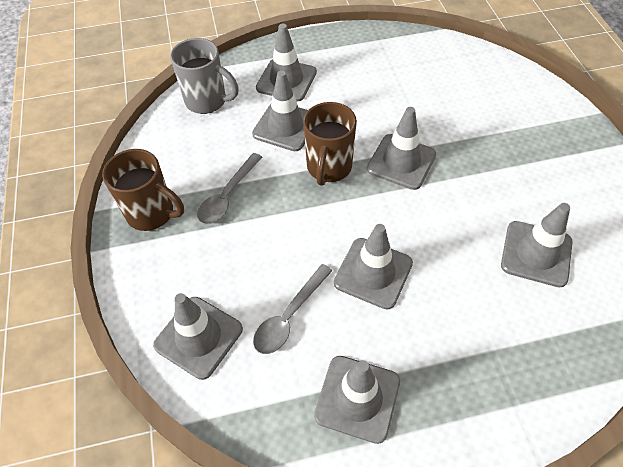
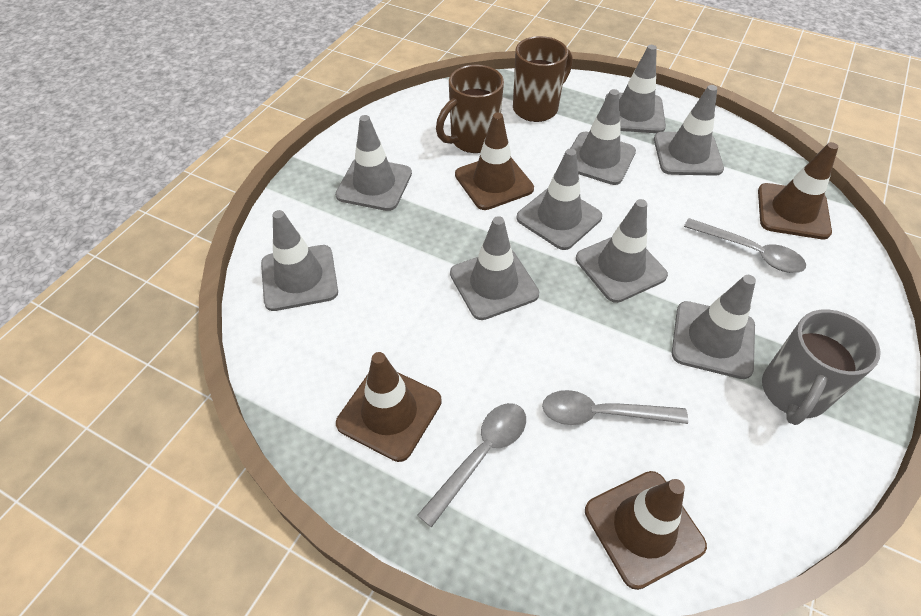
brown traffic cone: 0 -> 4
grey spoon: 2 -> 3
grey traffic cone: 7 -> 9

